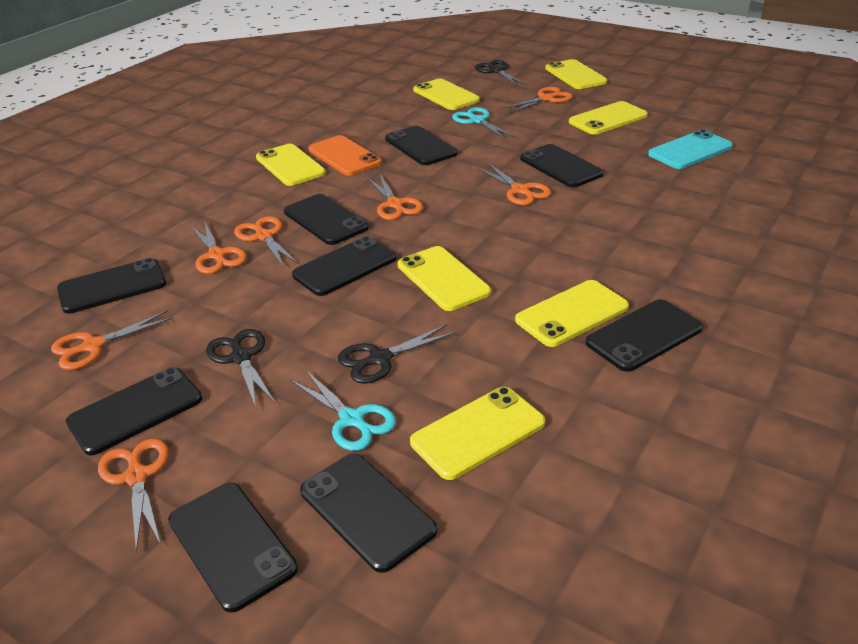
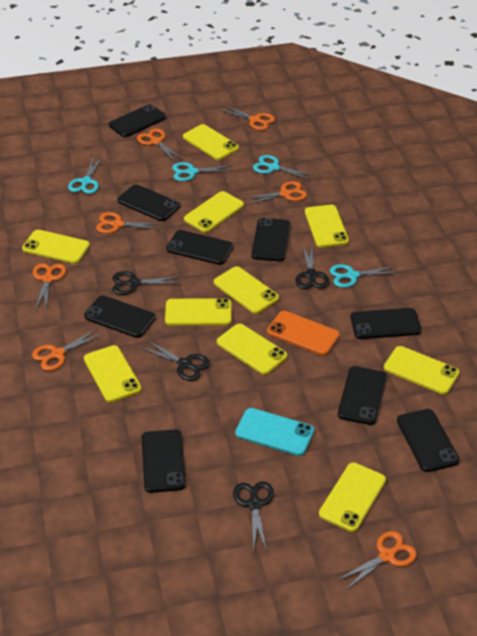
black scissors: 3 -> 4
turquoise scissors: 2 -> 4
yellow phone: 7 -> 10

